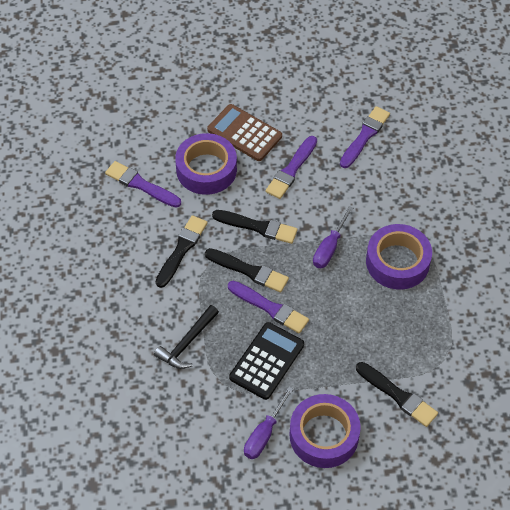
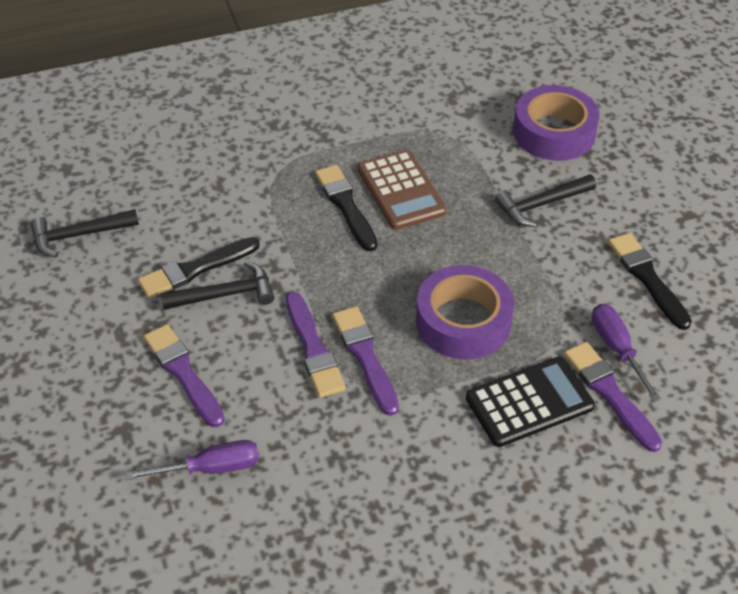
black brush: 4 -> 3
black hammer: 1 -> 3
purple tape: 3 -> 2

